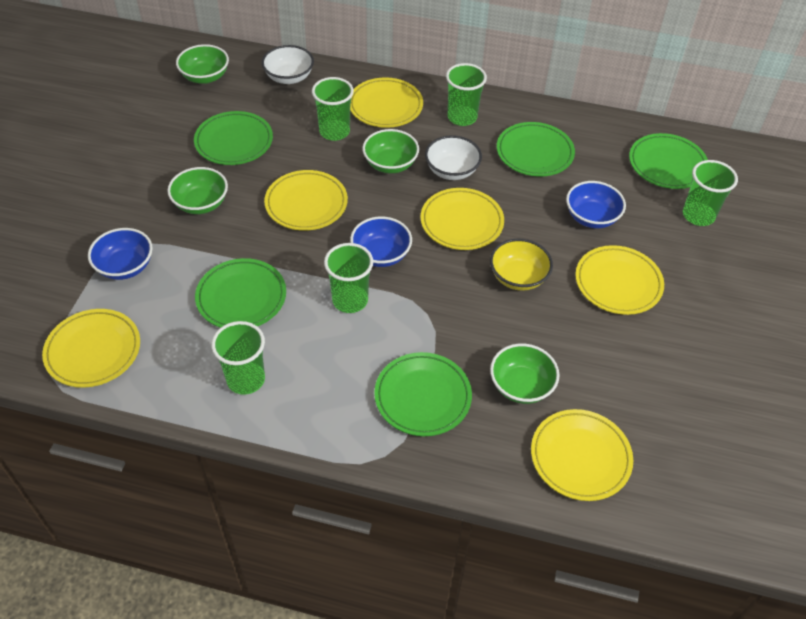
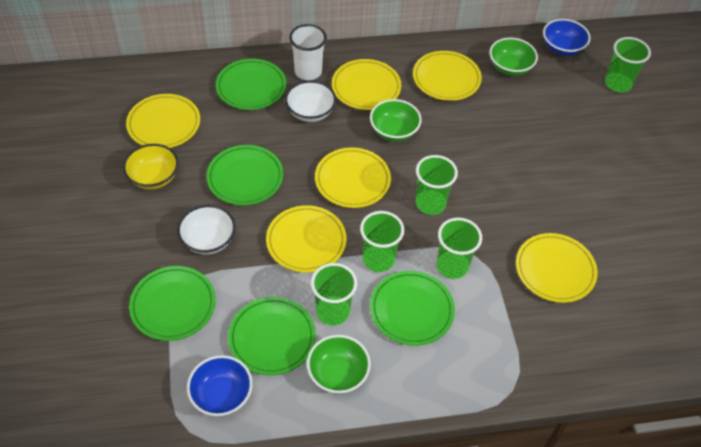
blue bowl: 3 -> 2
green bowl: 4 -> 3
white cup: 0 -> 1

